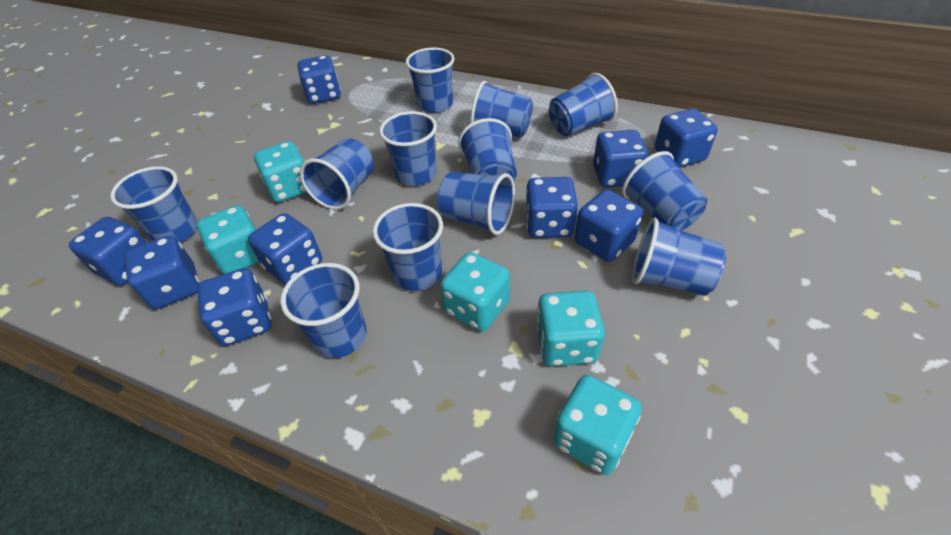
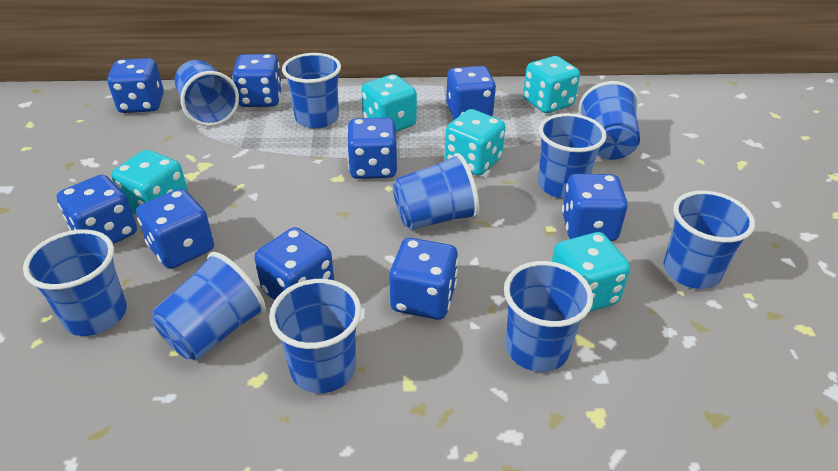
blue cup: 12 -> 10

